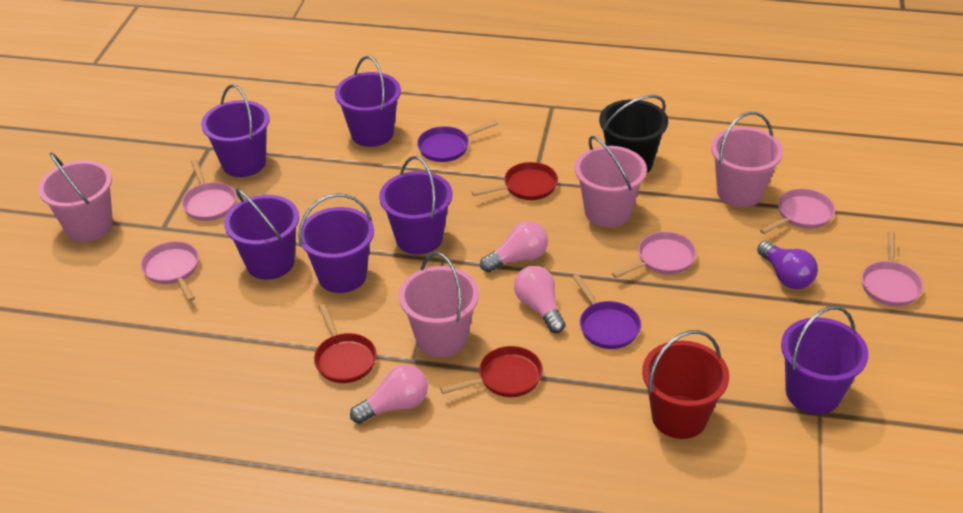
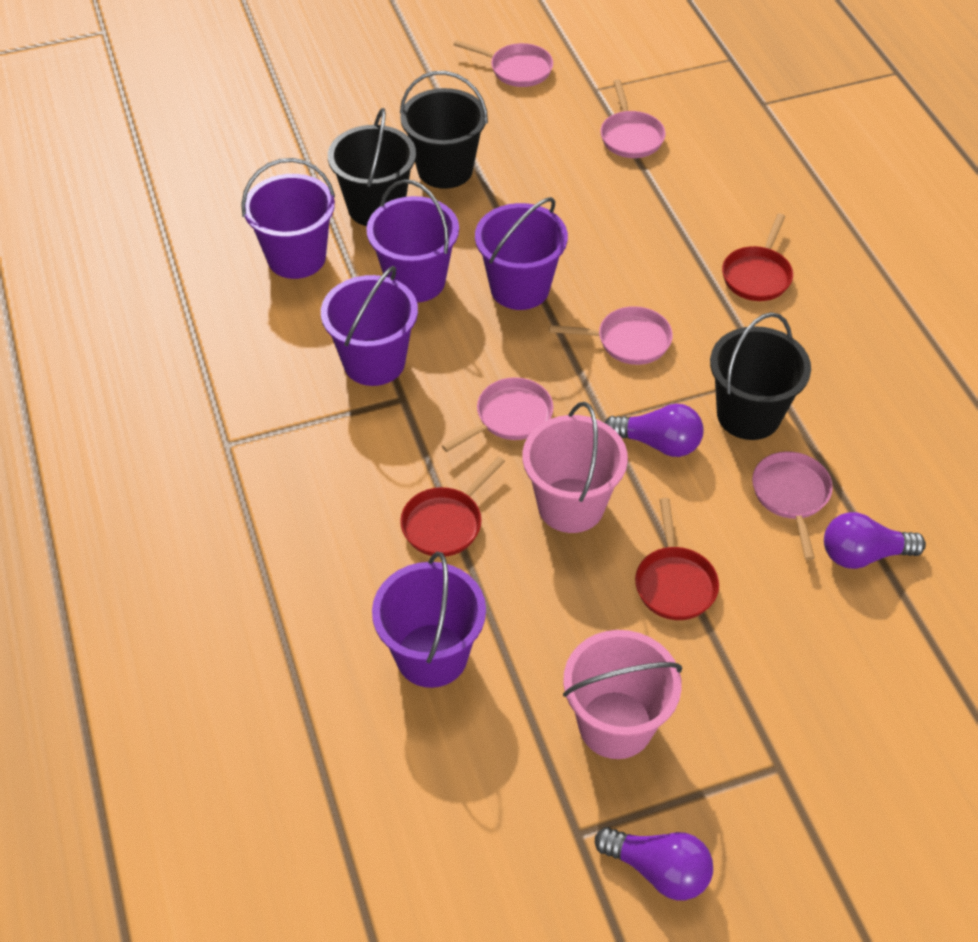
black bucket: 1 -> 3
pink bucket: 4 -> 2
pink light bulb: 3 -> 0
purple bucket: 6 -> 5
purple light bulb: 1 -> 3
purple pan: 2 -> 0
red bucket: 1 -> 0

